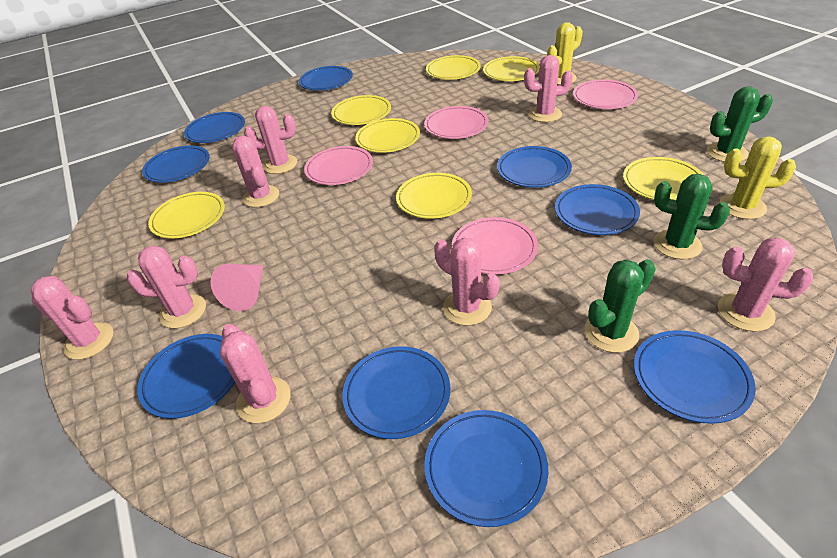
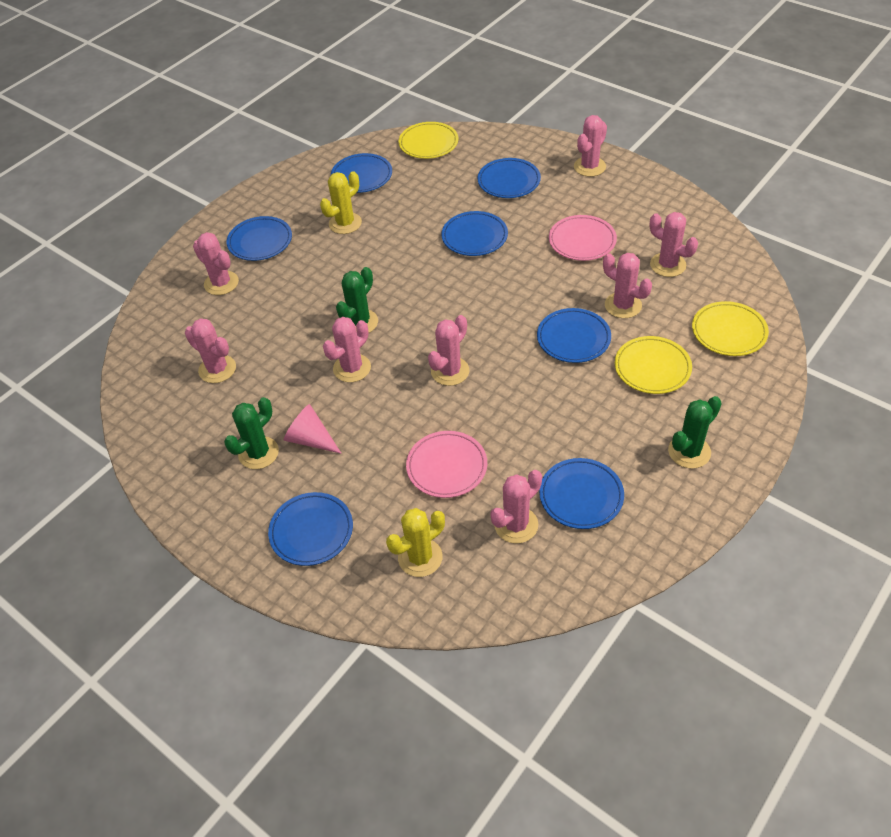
blue plate: 9 -> 7
pink plate: 4 -> 2
yellow plate: 7 -> 3

